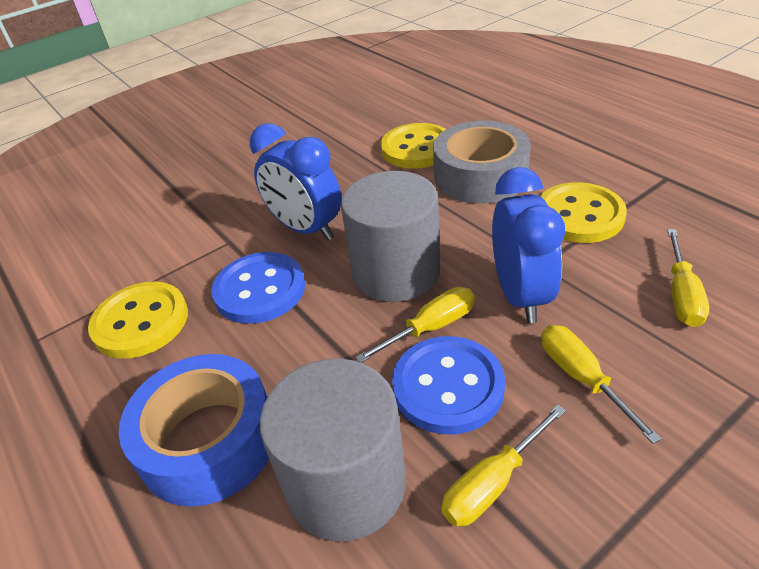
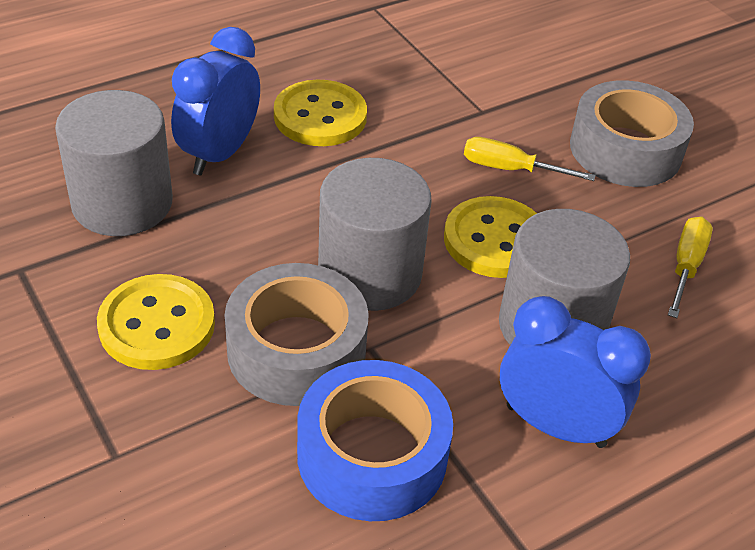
blue button: 2 -> 0
grey cylinder: 2 -> 3
grey tape: 1 -> 2
yellow screwdriver: 4 -> 2

